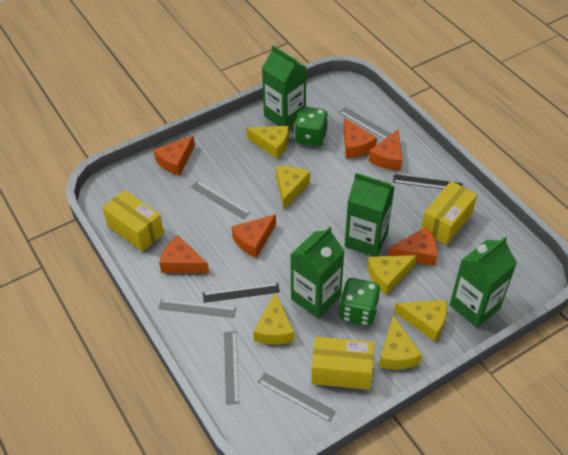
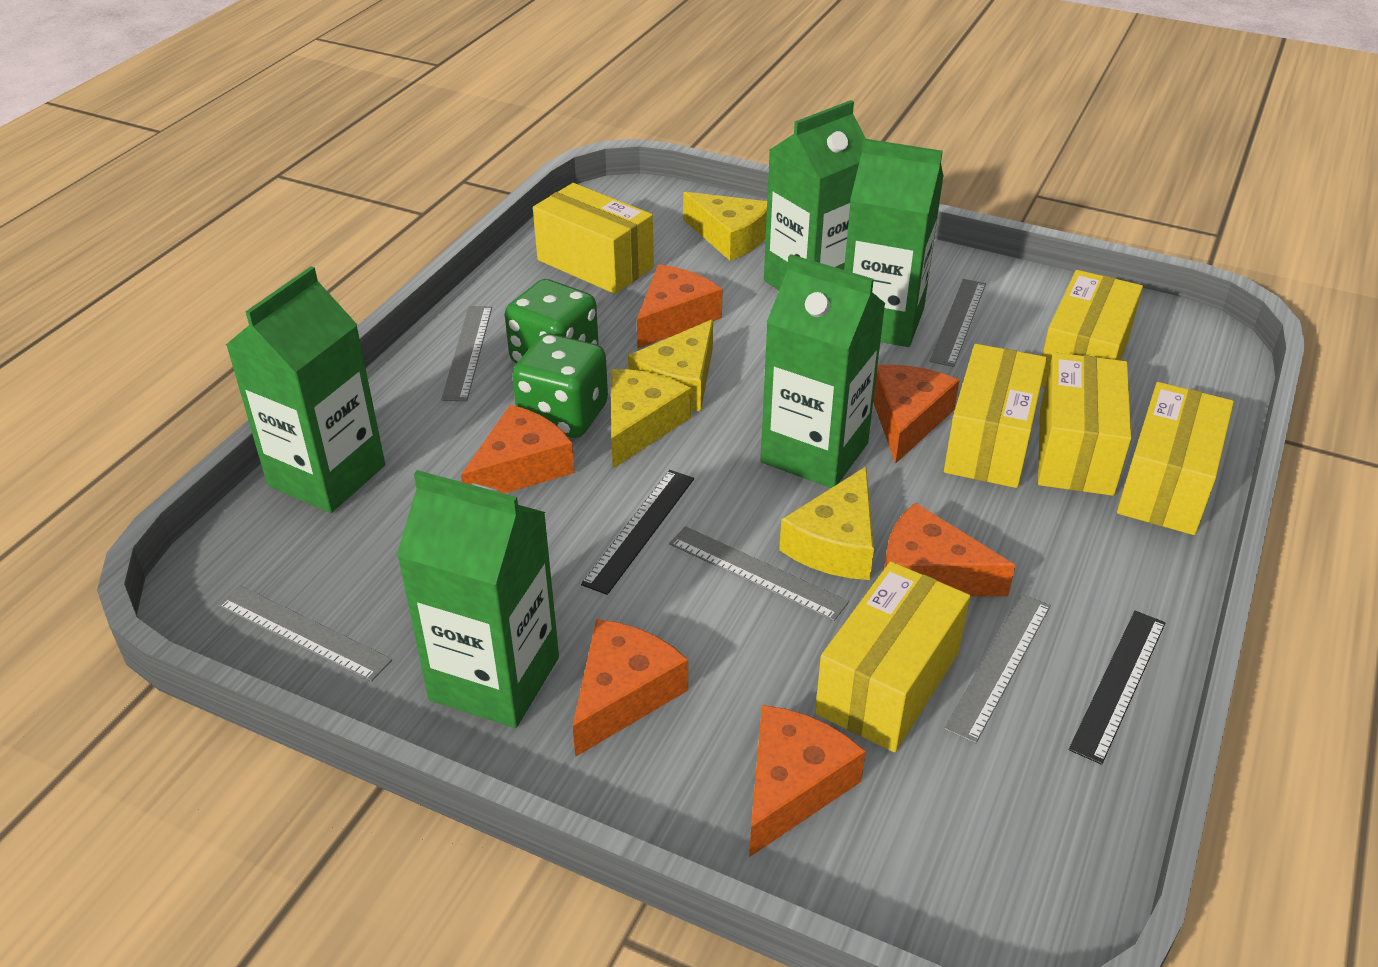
green carton: 4 -> 5
yellow box: 3 -> 6
yellow cheese: 6 -> 4

